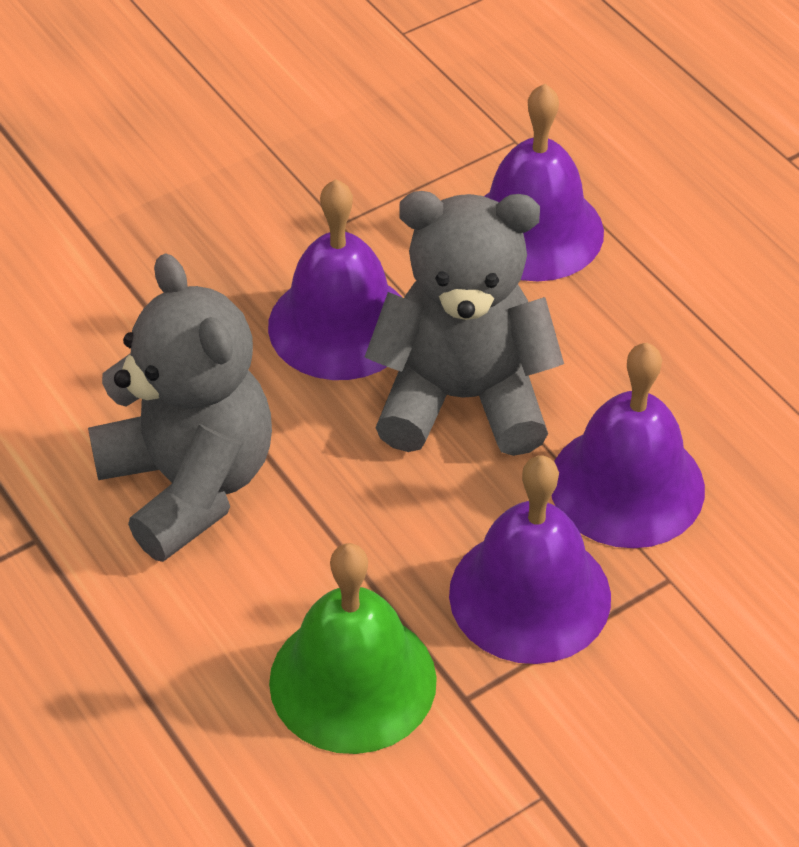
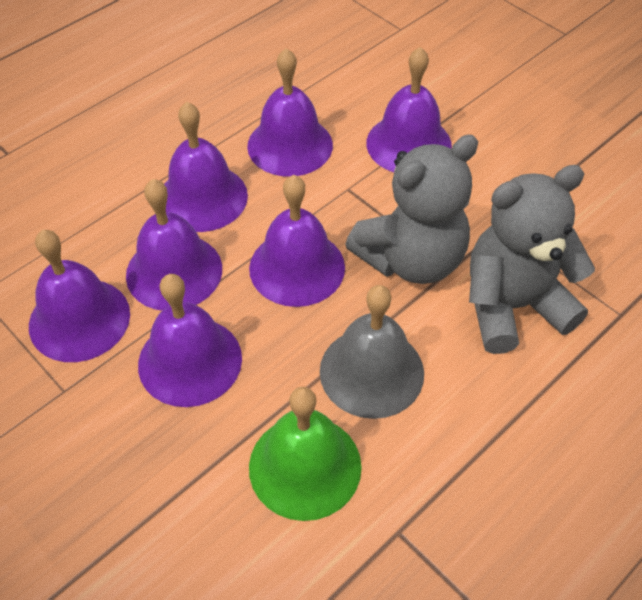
grey bell: 0 -> 1
purple bell: 4 -> 7

